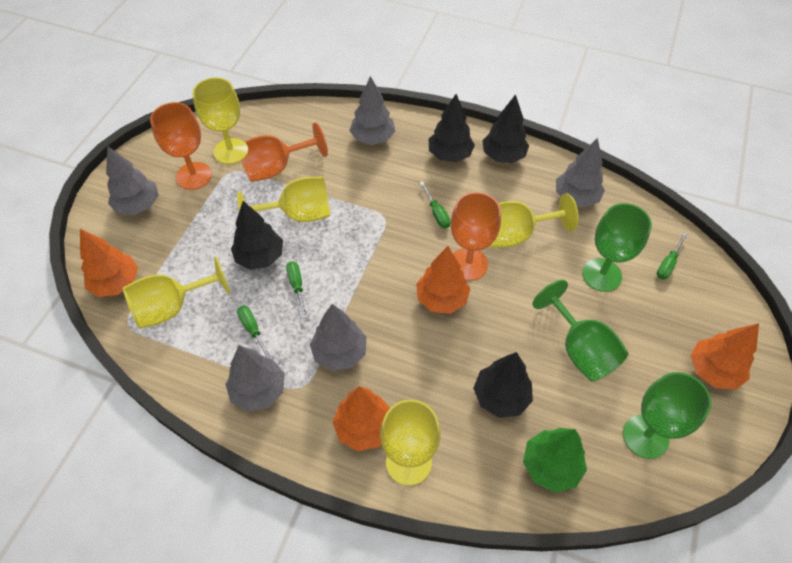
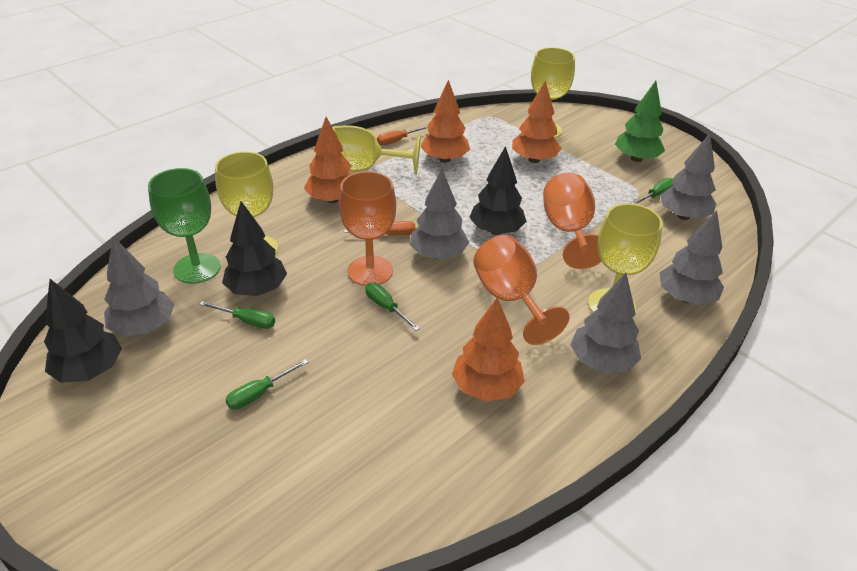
black tree: 4 -> 3
green goblet: 3 -> 1
orange screwdriver: 0 -> 2
yellow goblet: 5 -> 4

